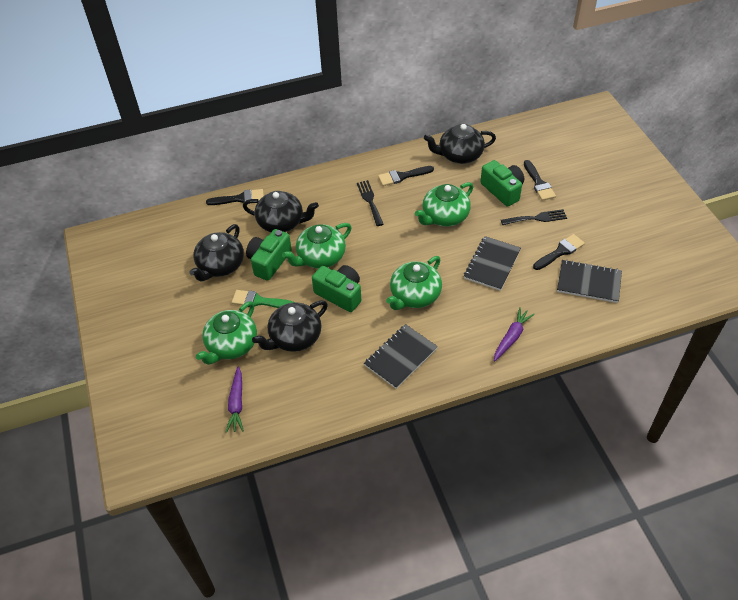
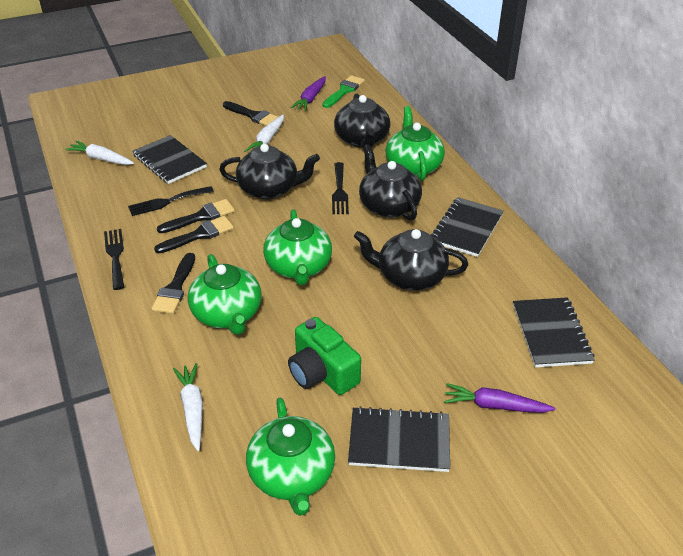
black fork: 2 -> 3
black notebook: 3 -> 4
green camera: 3 -> 1
white carrot: 0 -> 3

